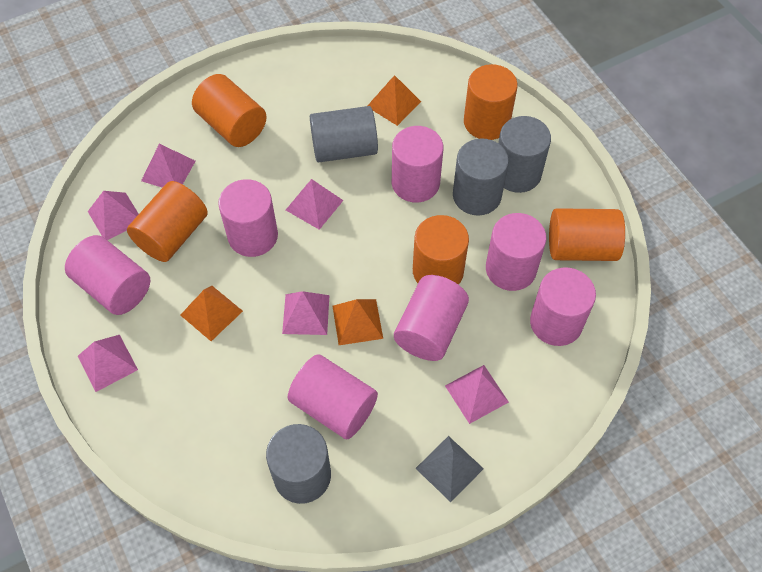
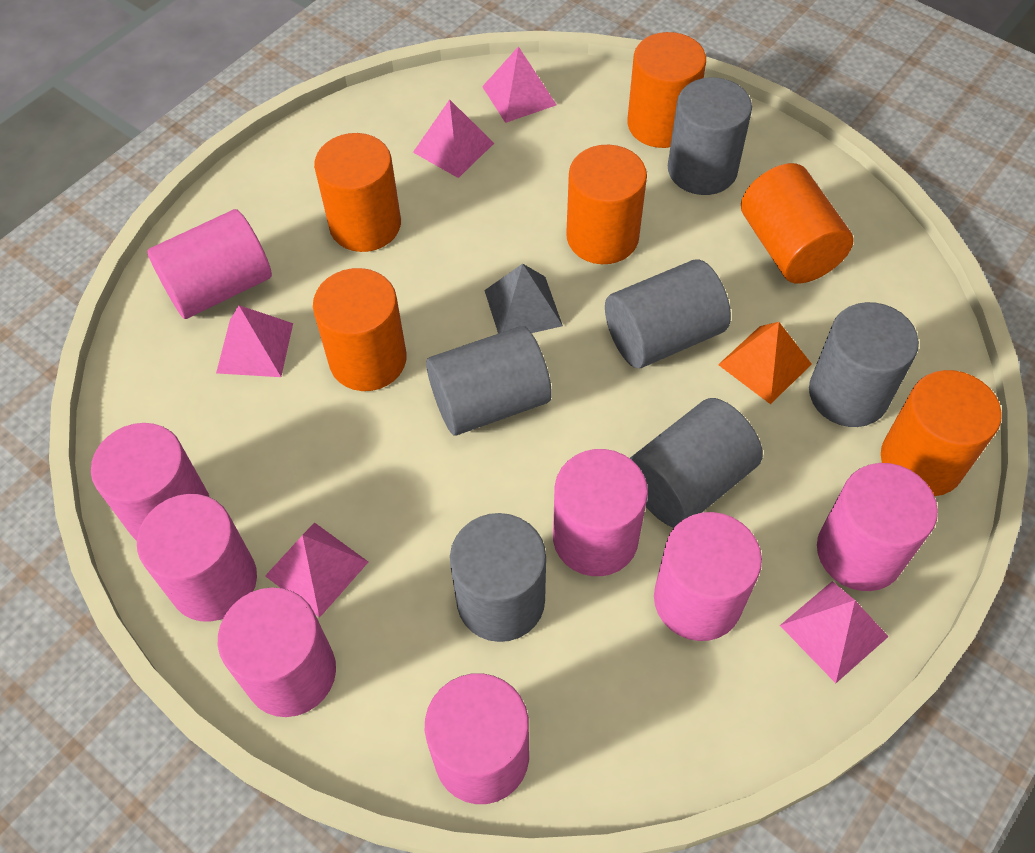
grey cylinder: 4 -> 6
orange cylinder: 5 -> 6
orange pyramid: 3 -> 1
pink cylinder: 7 -> 8
pink pyramid: 6 -> 5

